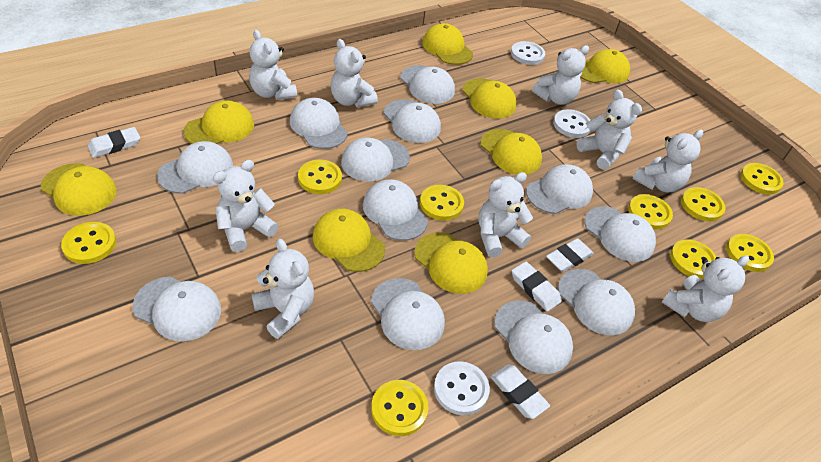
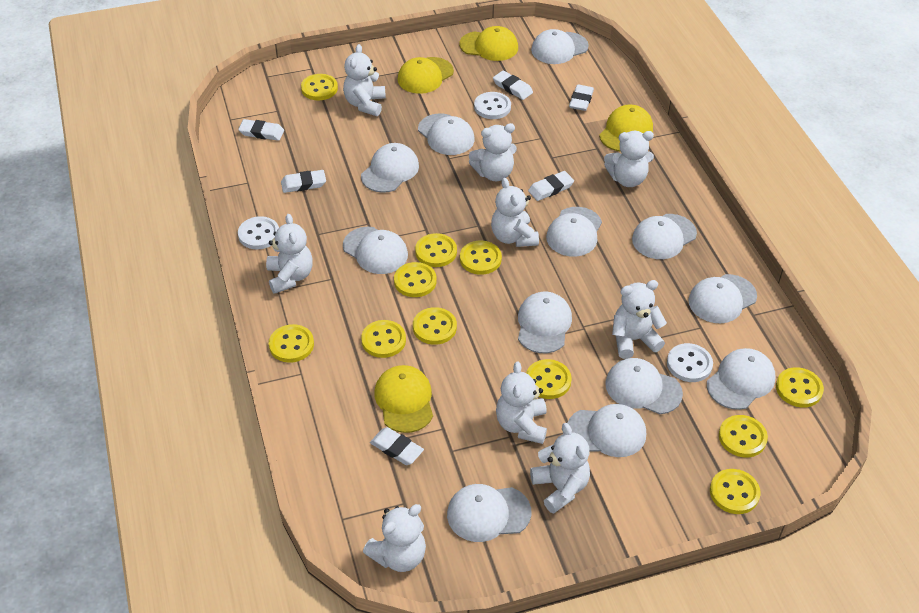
white eraser: 4 -> 6
yellow button: 9 -> 11
yellow cap: 8 -> 4

